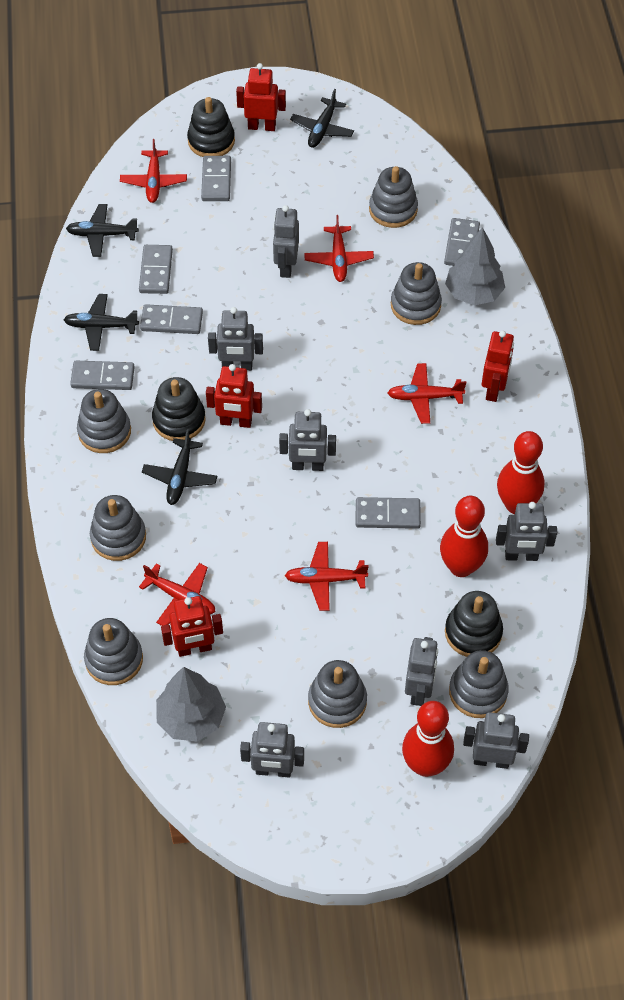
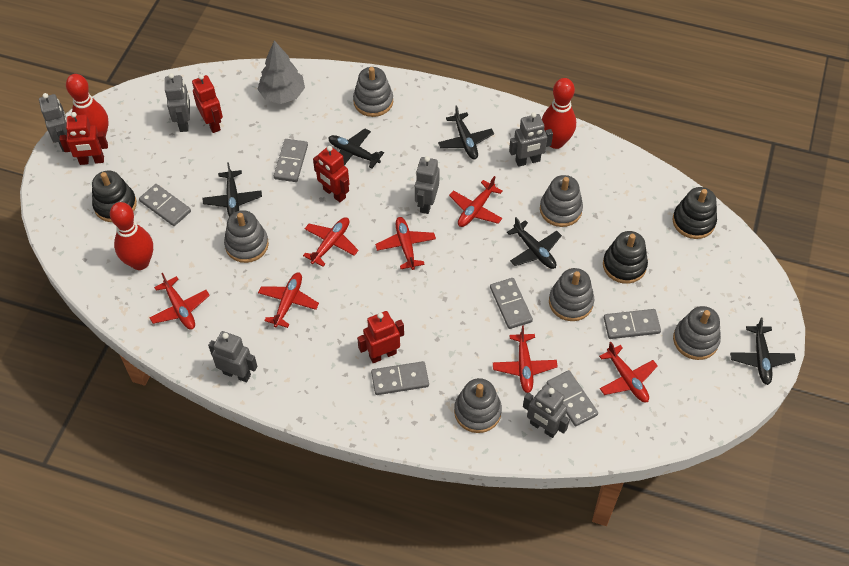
black plane: 4 -> 5
grey robot: 7 -> 6
grey stacking toy: 7 -> 6
grey tree: 2 -> 1
red plane: 5 -> 7

